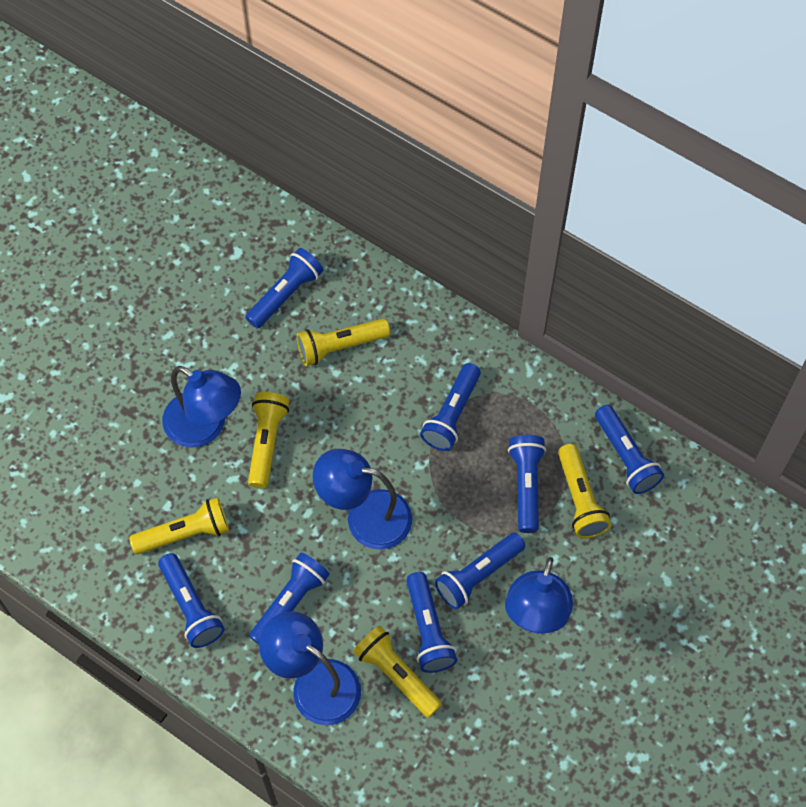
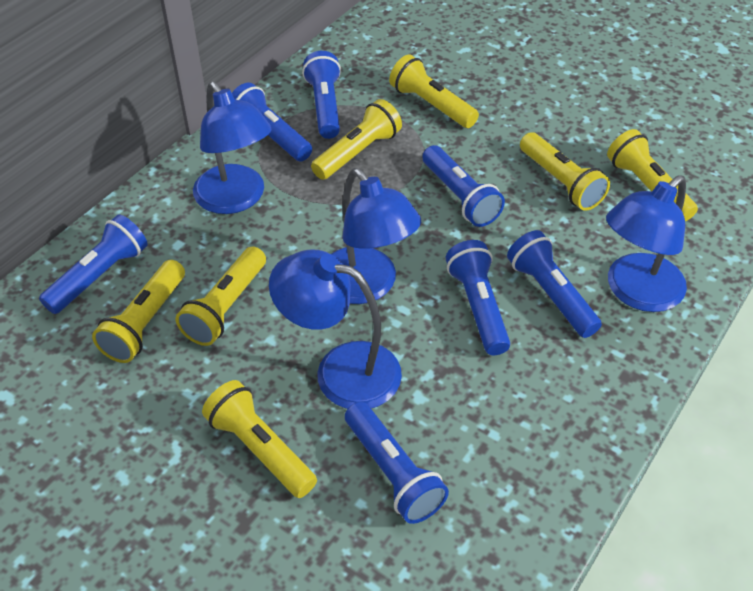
blue flashlight: 8 -> 7
yellow flashlight: 5 -> 7

